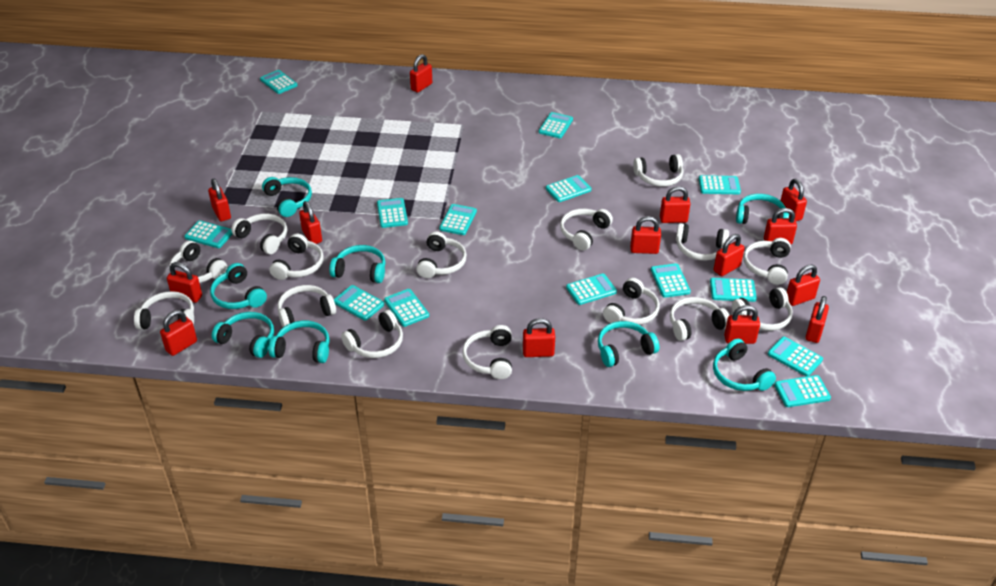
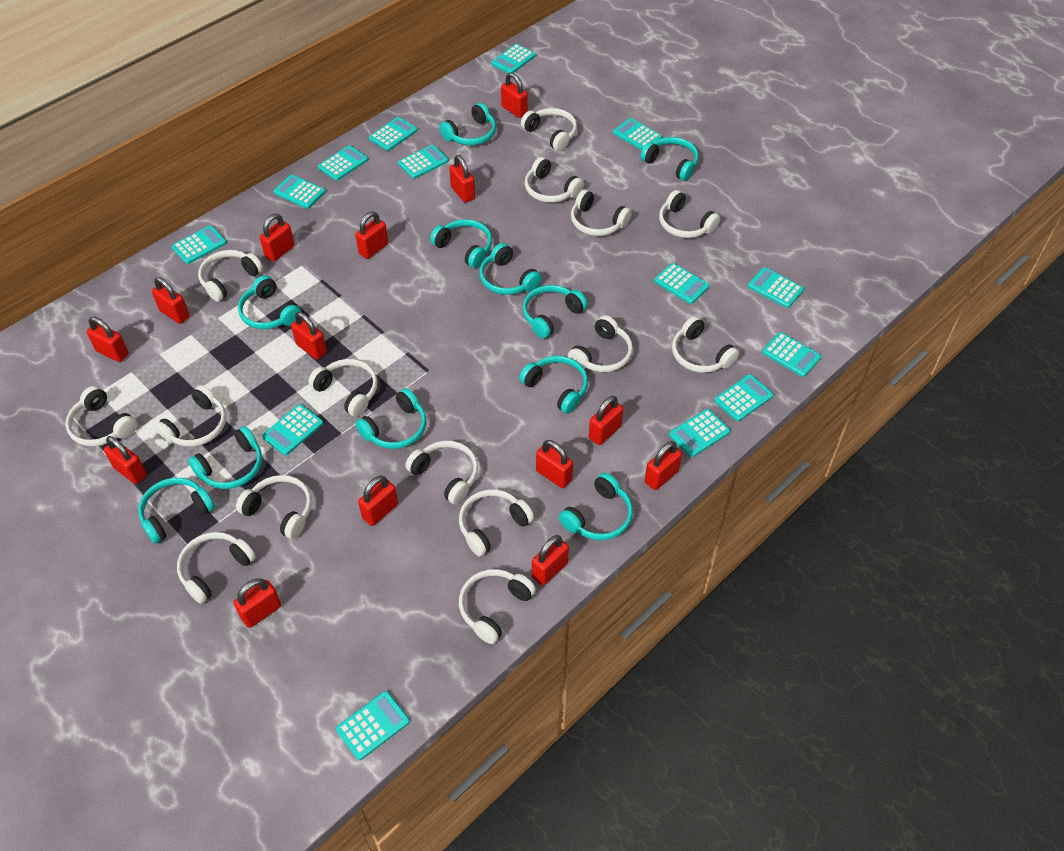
turquoise headphones: 8 -> 11

